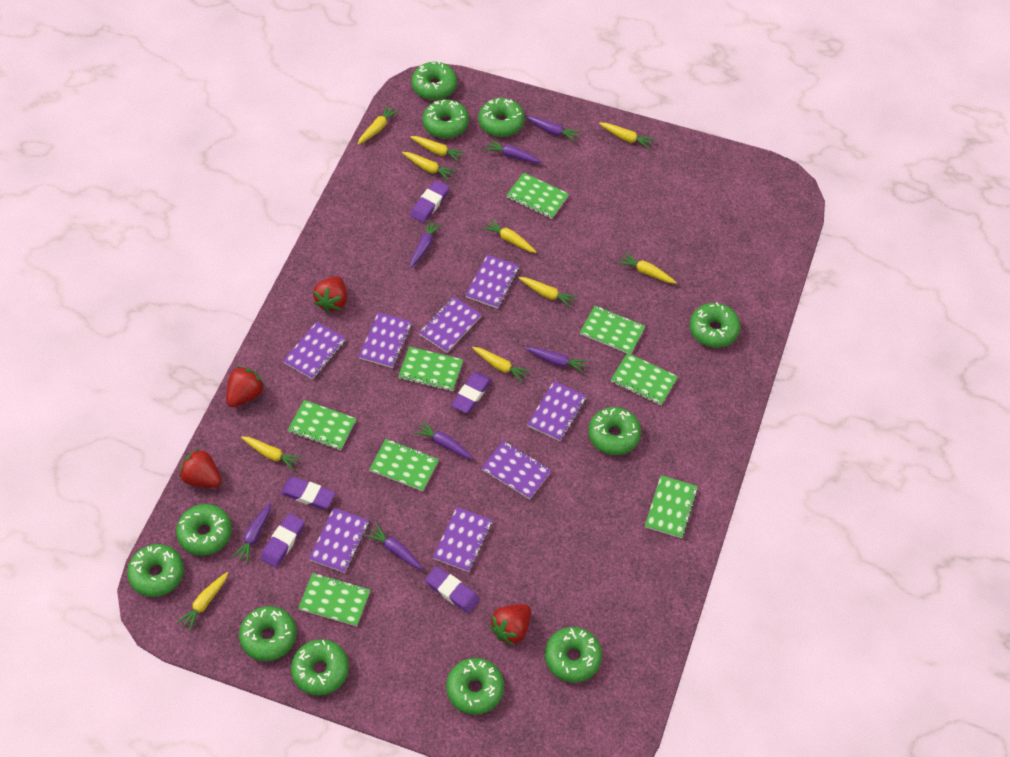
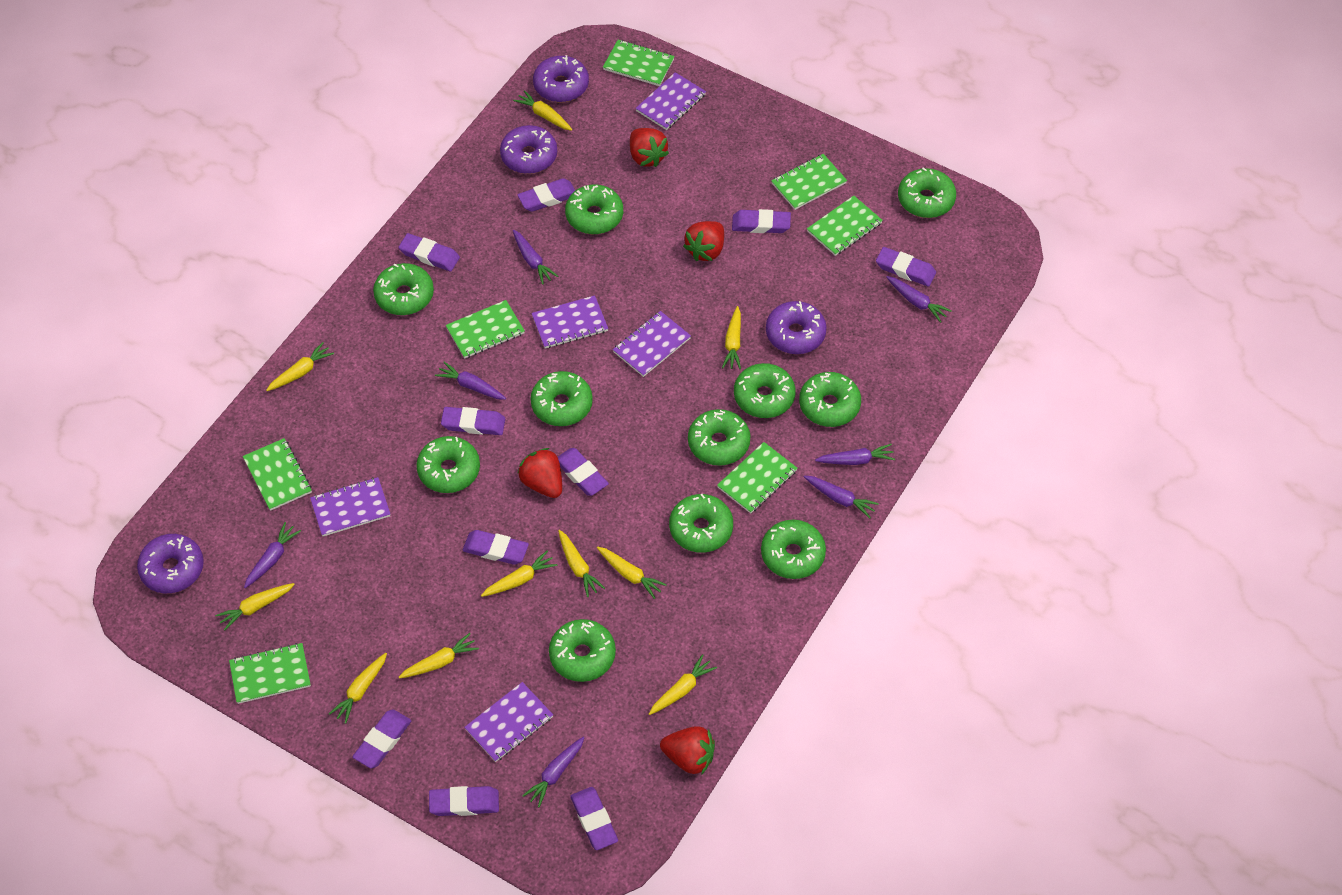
green notebook: 8 -> 7
purple donut: 0 -> 4
purple eraser: 5 -> 10
purple notebook: 8 -> 5

